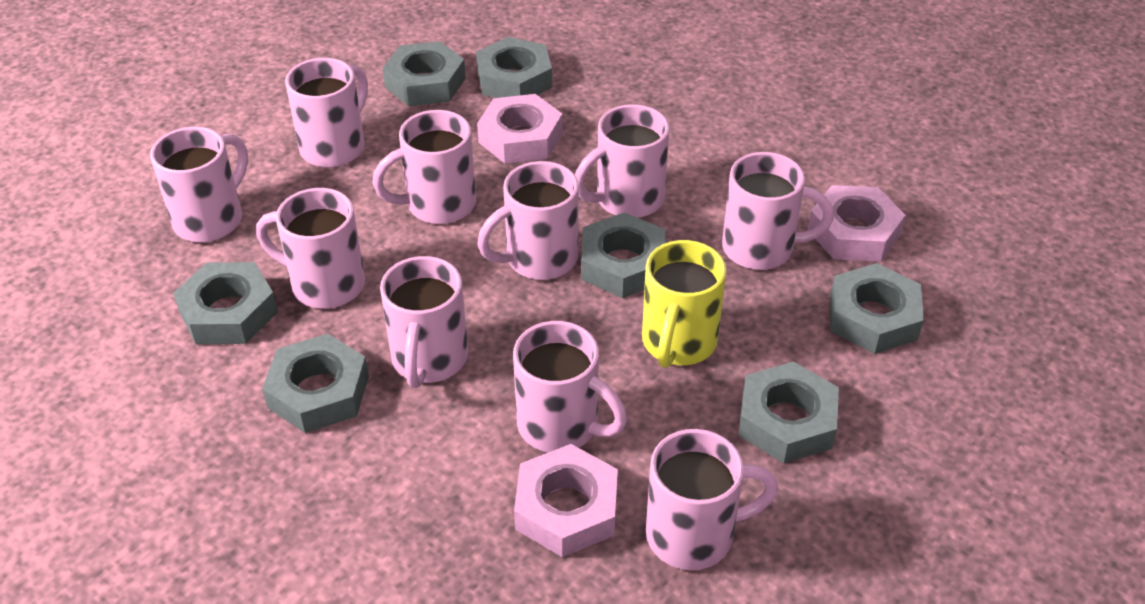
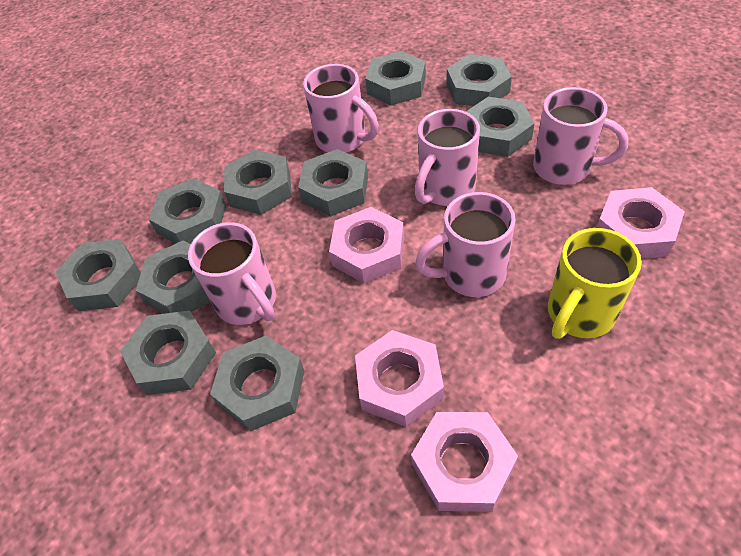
grey nut: 7 -> 10
pink mug: 10 -> 5
pink nut: 3 -> 4

